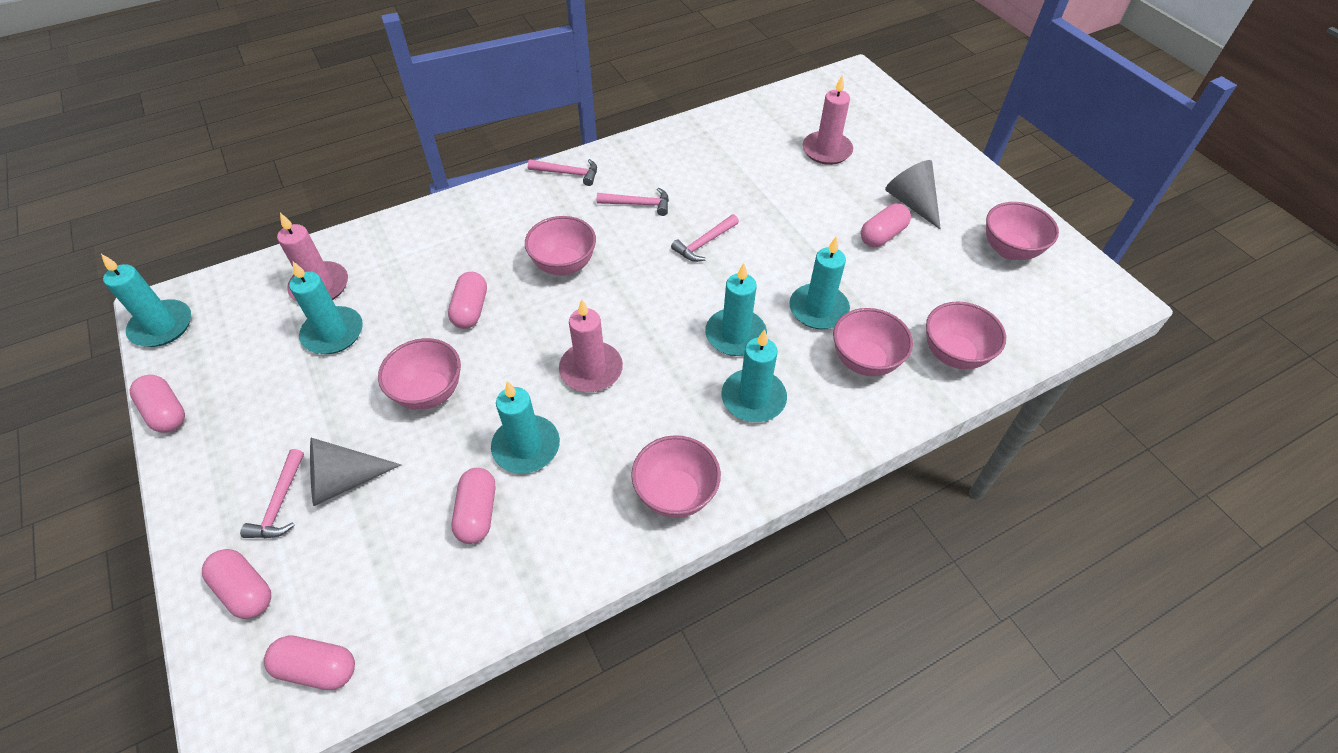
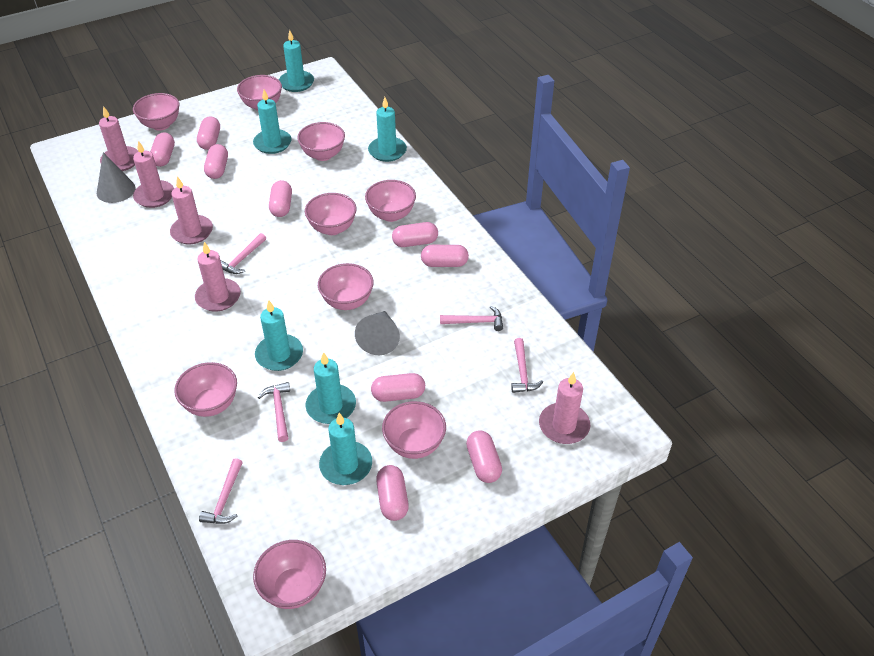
pink bowl: 6 -> 9
pink candle: 3 -> 5
pink capsule: 6 -> 9
pink hammer: 4 -> 5

